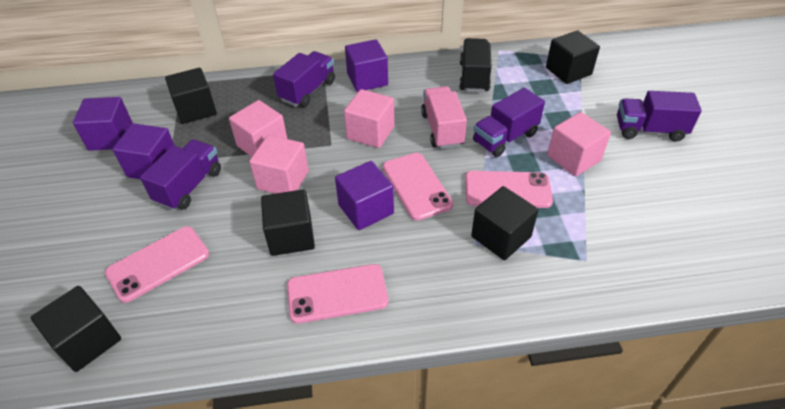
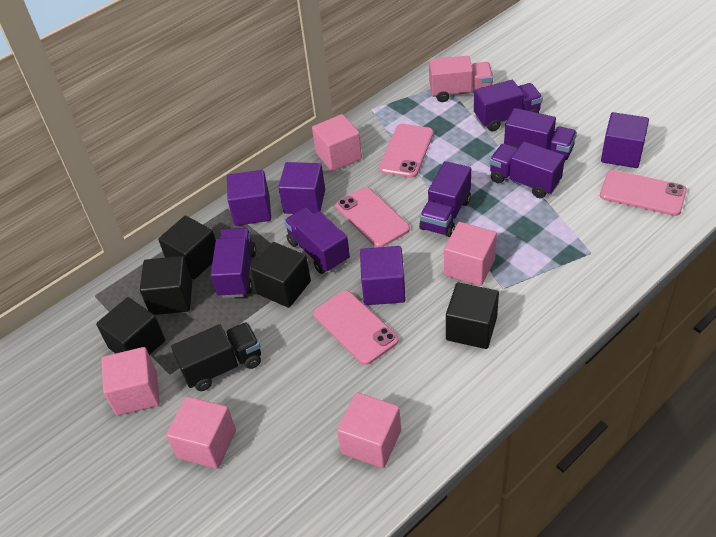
pink cube: 4 -> 5
purple truck: 4 -> 6

